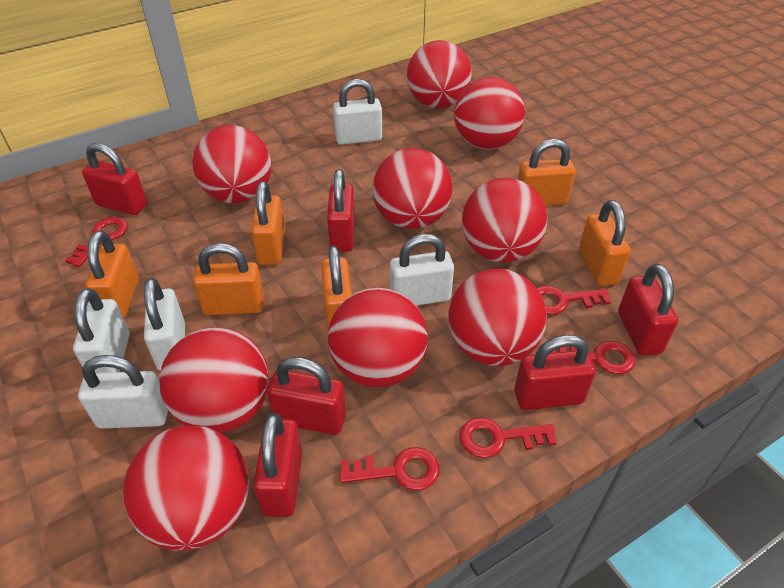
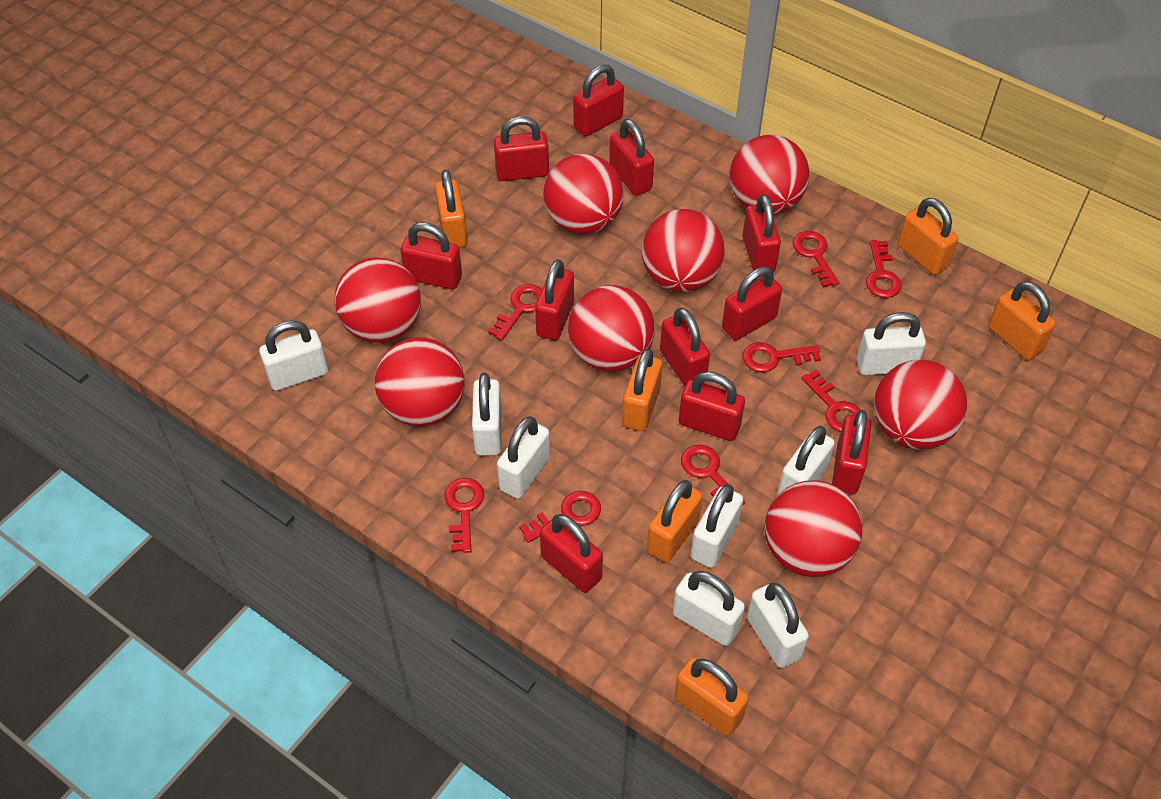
red ball: 9 -> 8
red key: 5 -> 8
red padlock: 6 -> 11
white padlock: 5 -> 8

